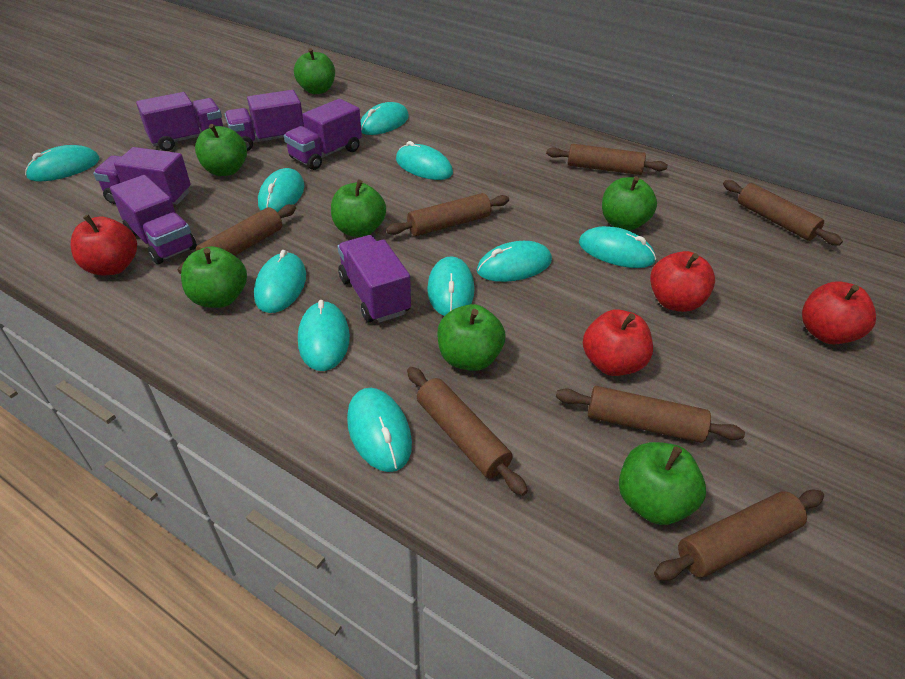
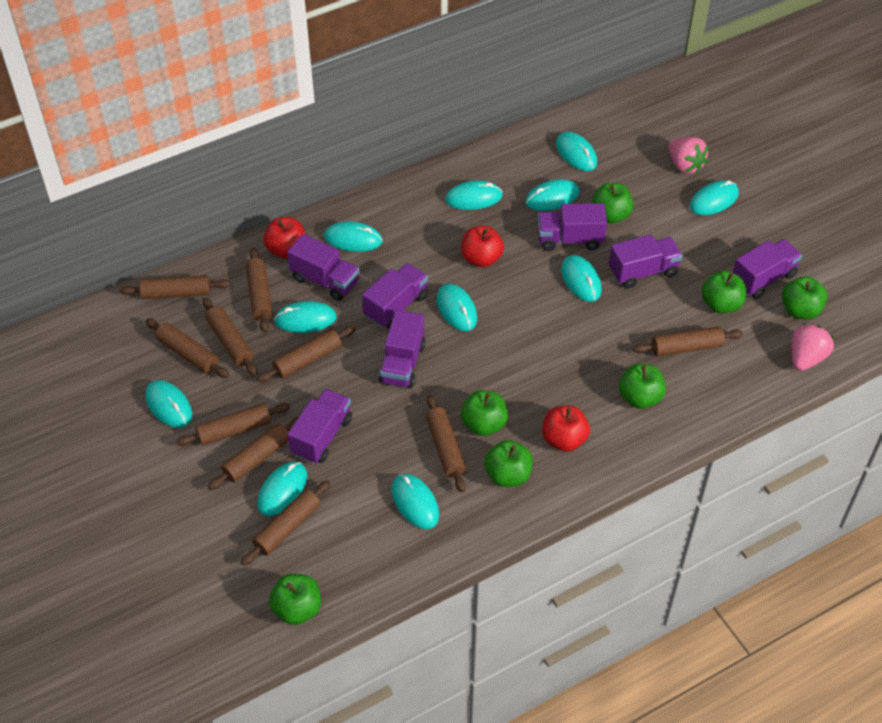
brown rolling pin: 7 -> 10
pink strawberry: 0 -> 2
purple truck: 6 -> 7
red apple: 4 -> 3
turquoise mouse: 10 -> 11

